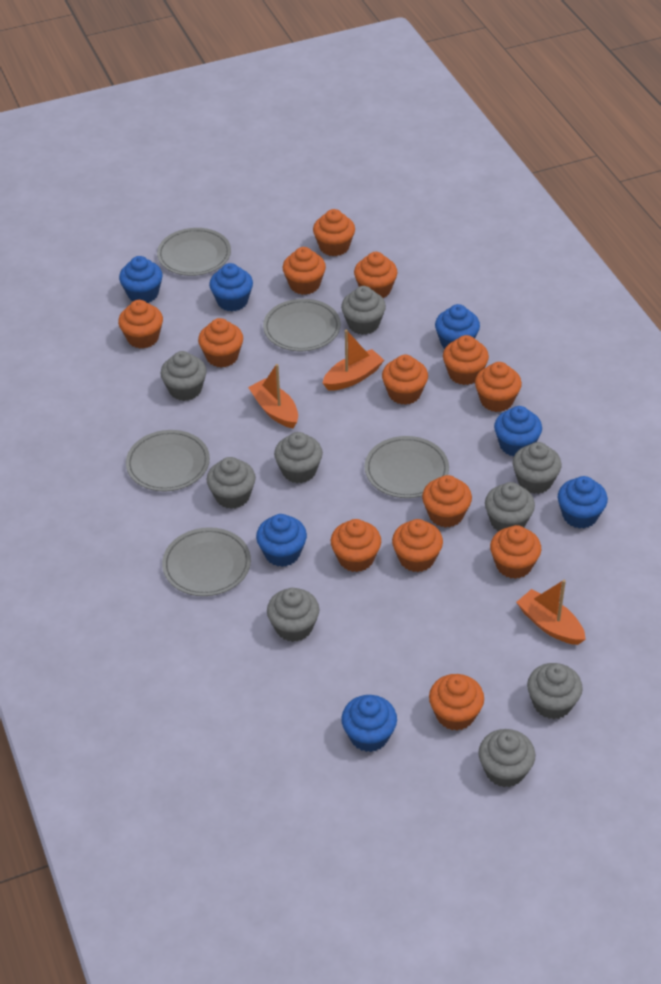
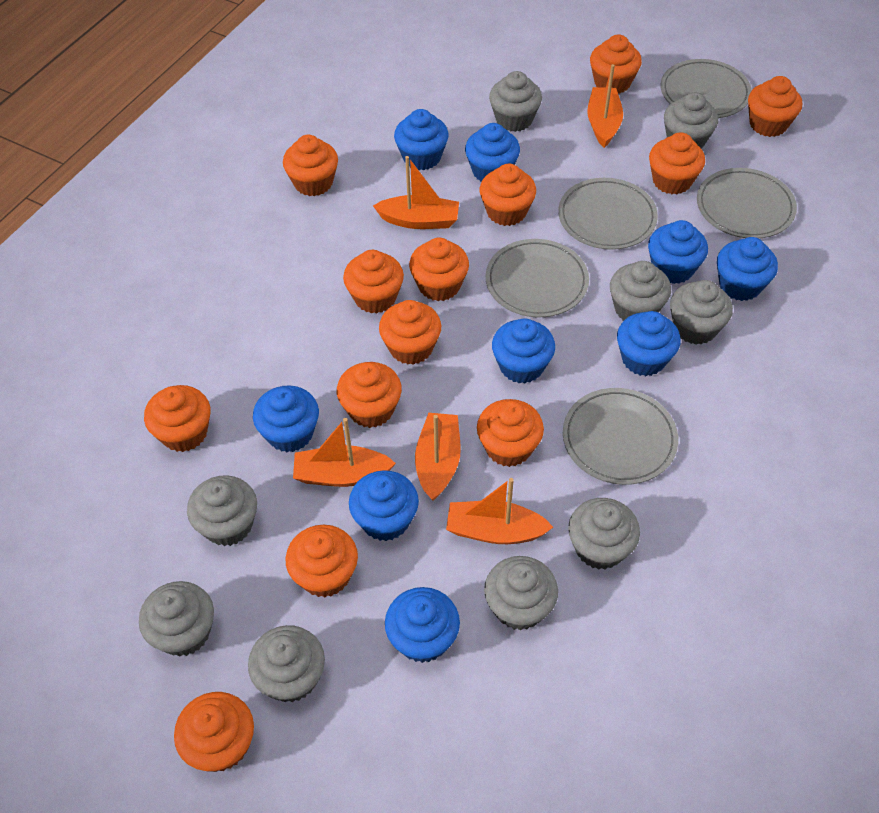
blue cupcake: 7 -> 9
orange boat: 3 -> 5

